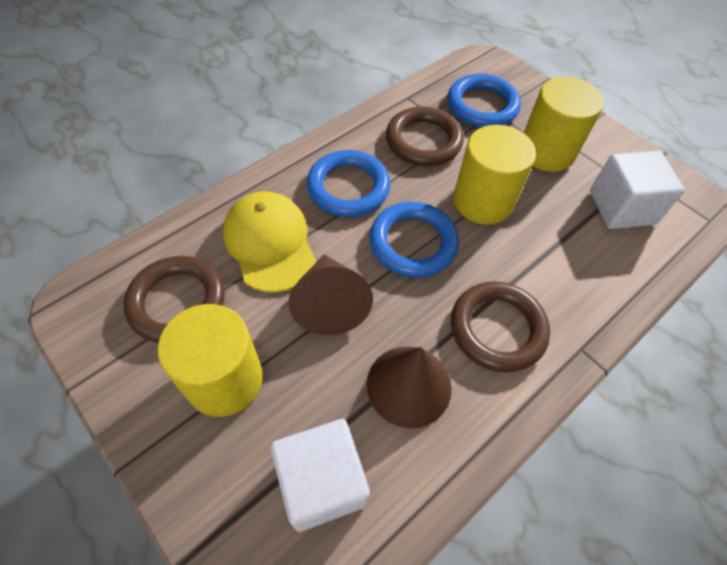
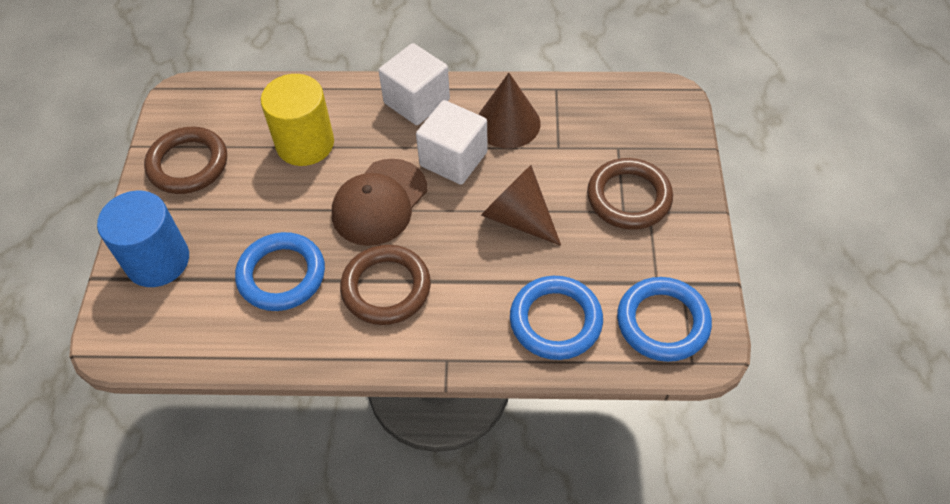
blue cylinder: 0 -> 1
brown cap: 0 -> 1
yellow cap: 1 -> 0
yellow cylinder: 3 -> 1

